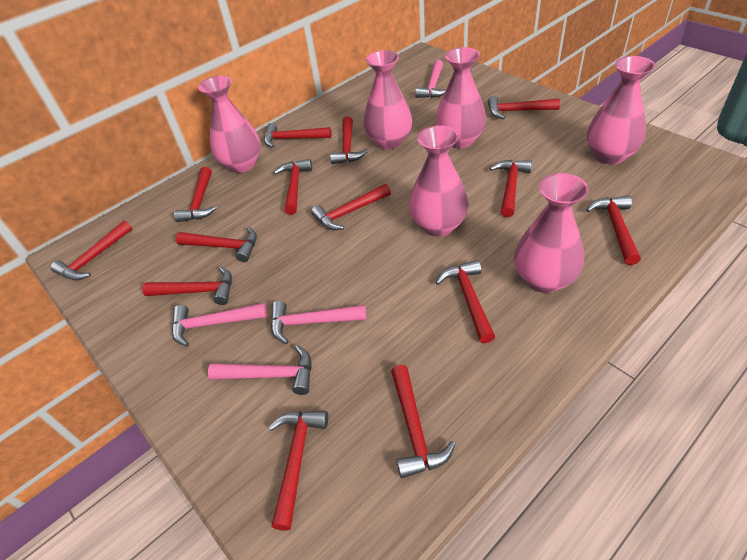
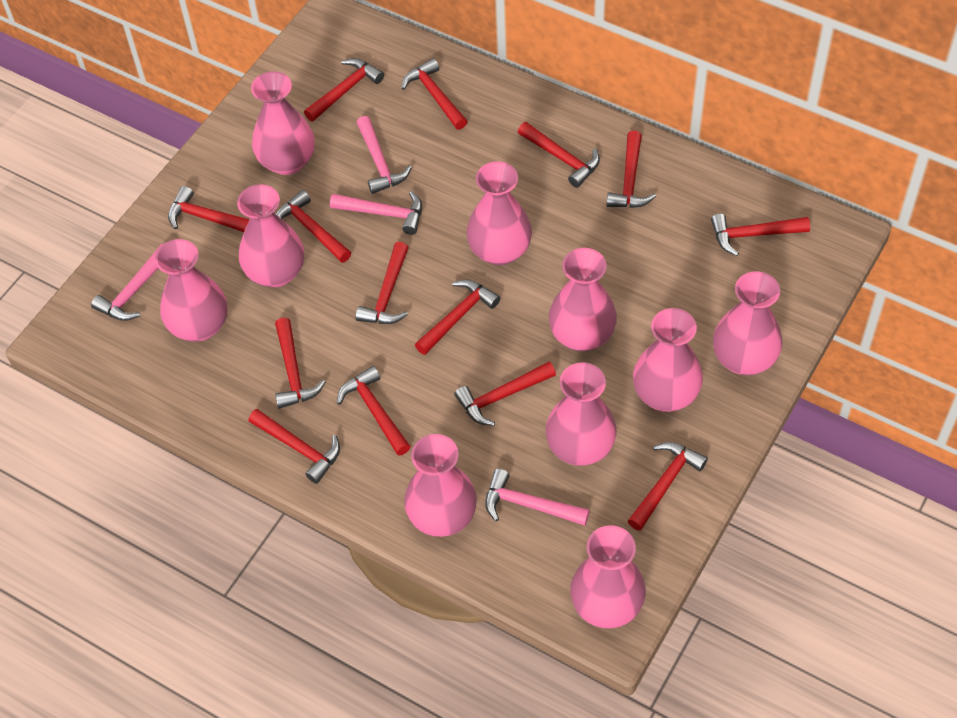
pink vase: 6 -> 10

